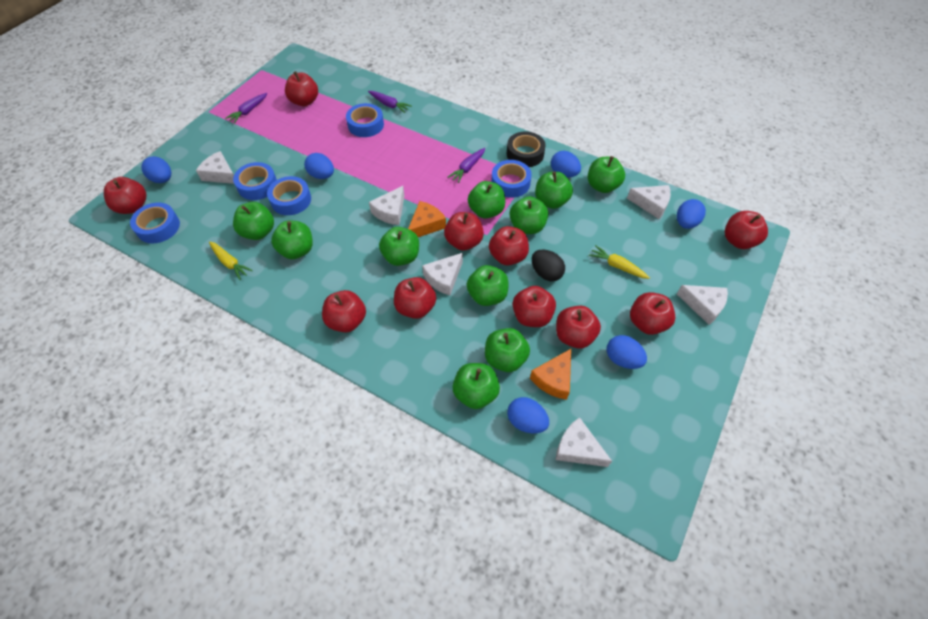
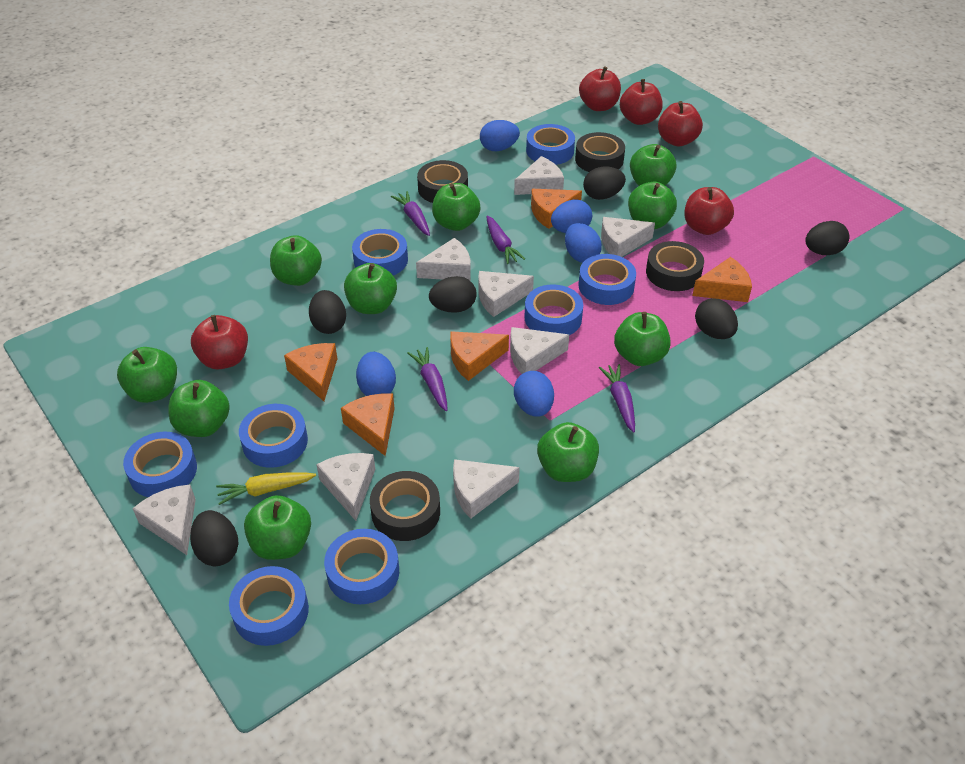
black egg: 1 -> 6
black tape: 1 -> 4
blue egg: 6 -> 5
blue tape: 5 -> 8
orange cheese: 2 -> 5
purple carrot: 3 -> 4
red apple: 10 -> 5
white cheese: 6 -> 8
yellow carrot: 2 -> 1

